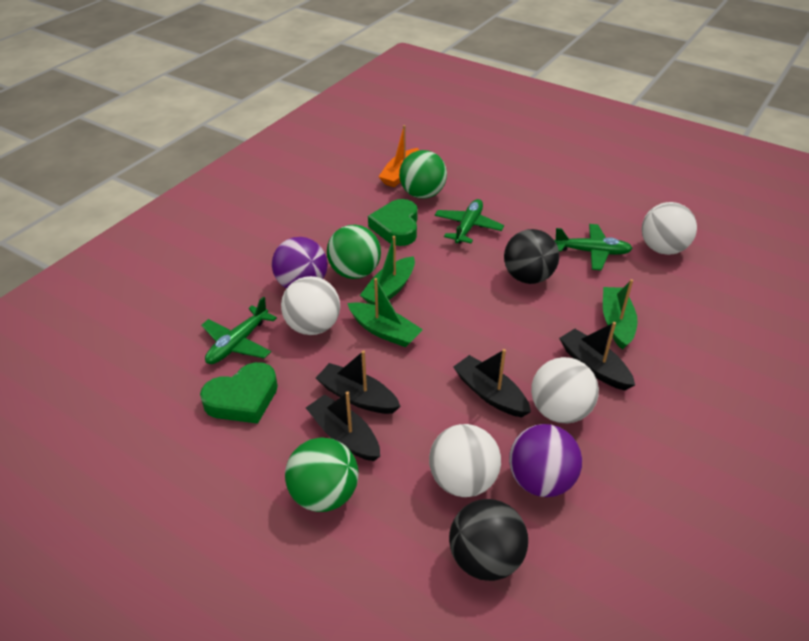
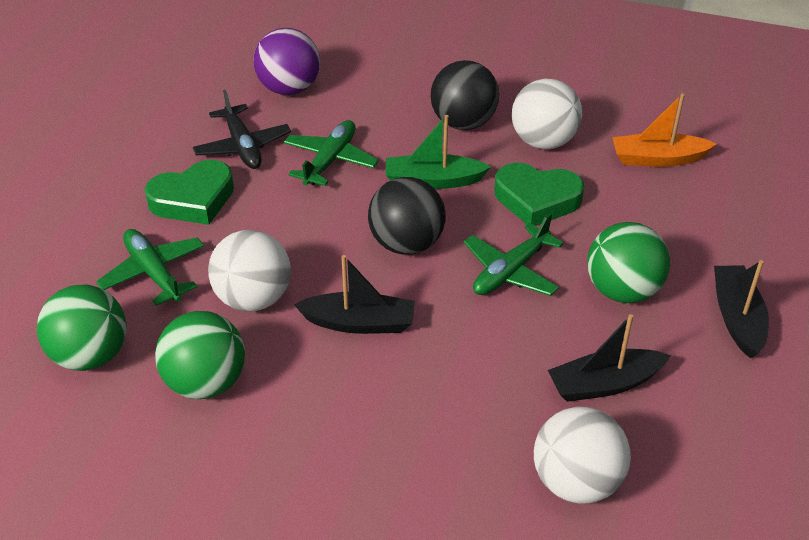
black boat: 4 -> 3
black plane: 0 -> 1
green boat: 3 -> 1
purple ball: 2 -> 1
white ball: 4 -> 3

